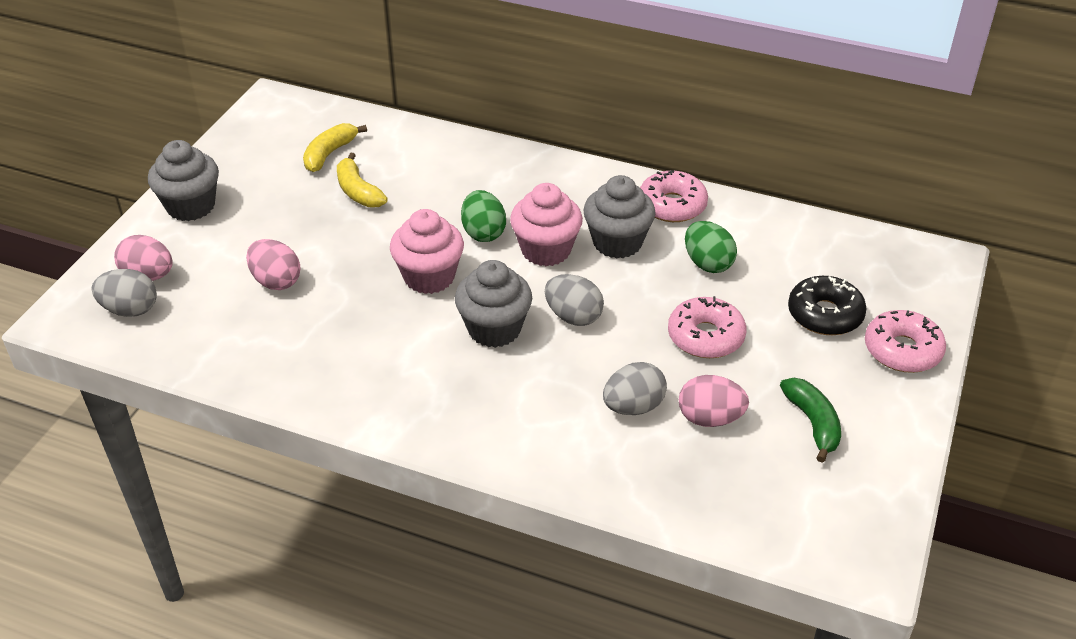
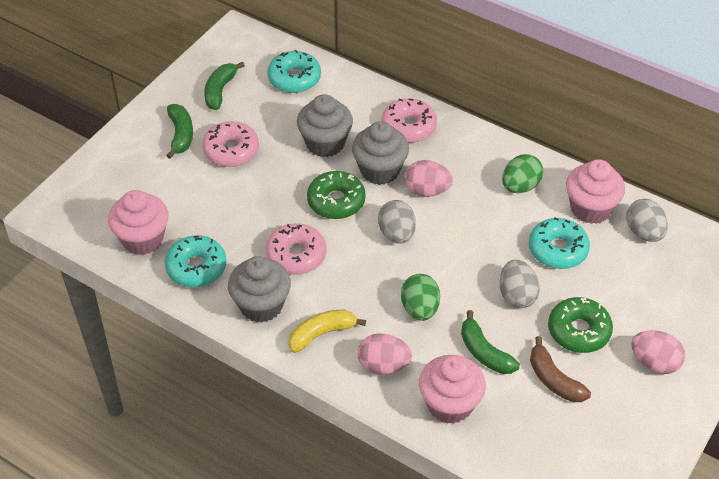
black donut: 1 -> 0
brown banana: 0 -> 1
green banana: 1 -> 3
green donut: 0 -> 2
pink cupcake: 2 -> 3
turquoise donut: 0 -> 3
yellow banana: 2 -> 1

